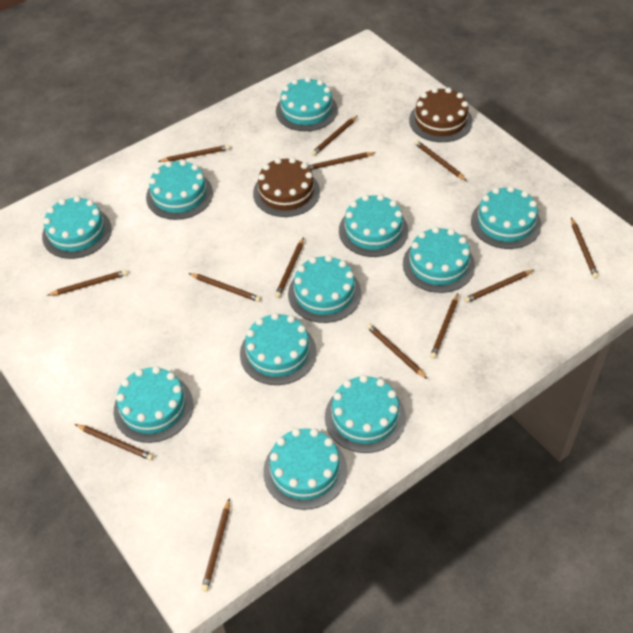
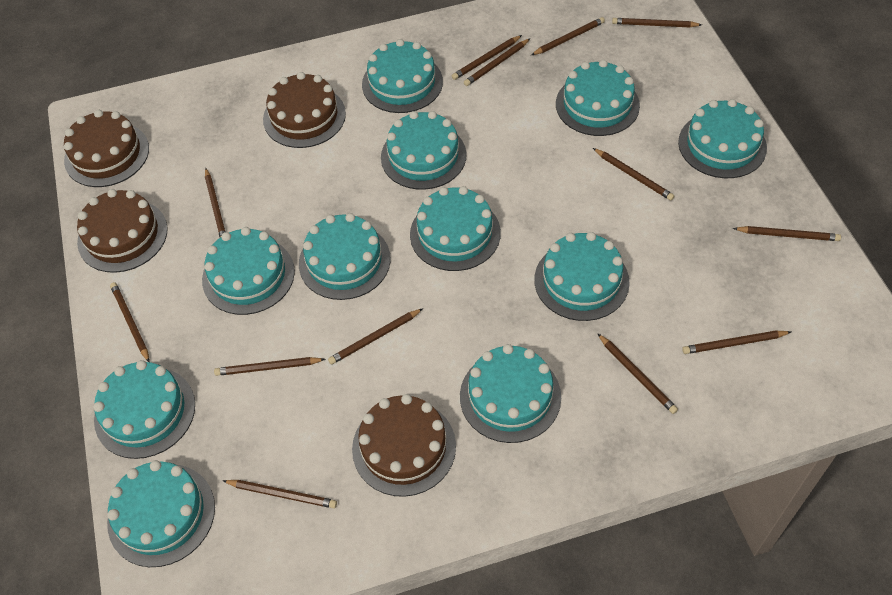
brown cake: 2 -> 4

